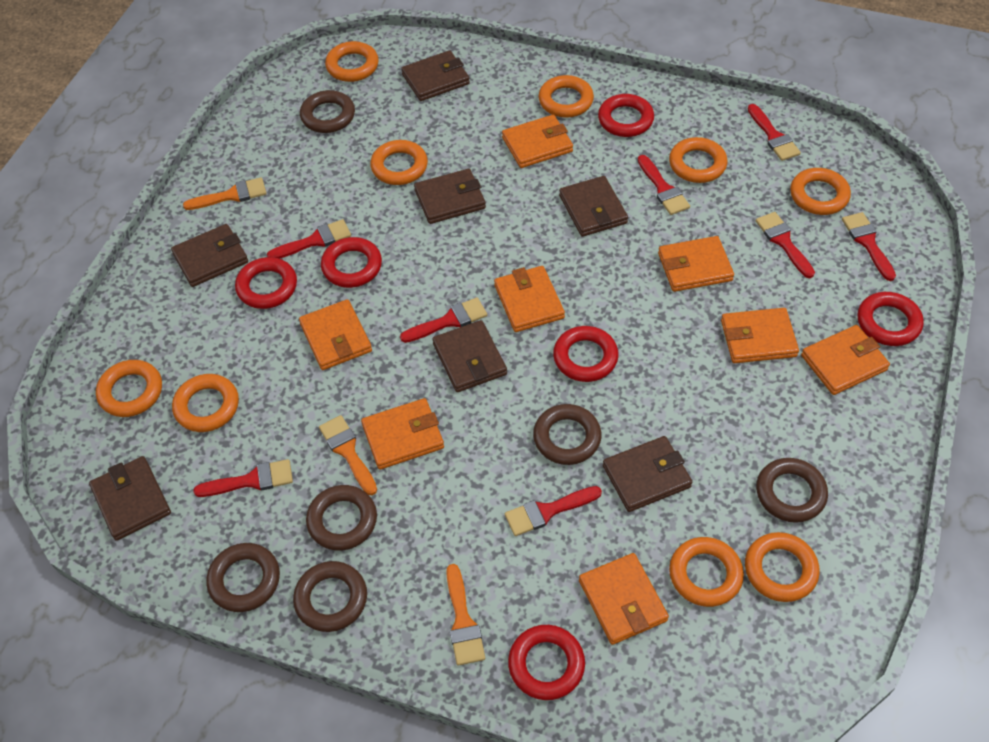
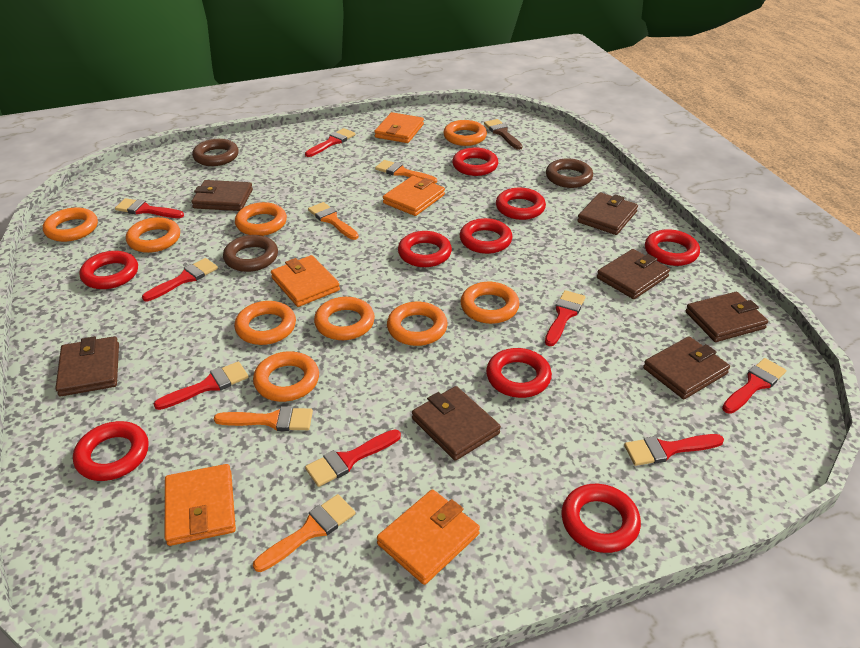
brown brush: 0 -> 1
brown ring: 6 -> 3
orange brush: 3 -> 4
orange wallet: 8 -> 5
red ring: 6 -> 9

